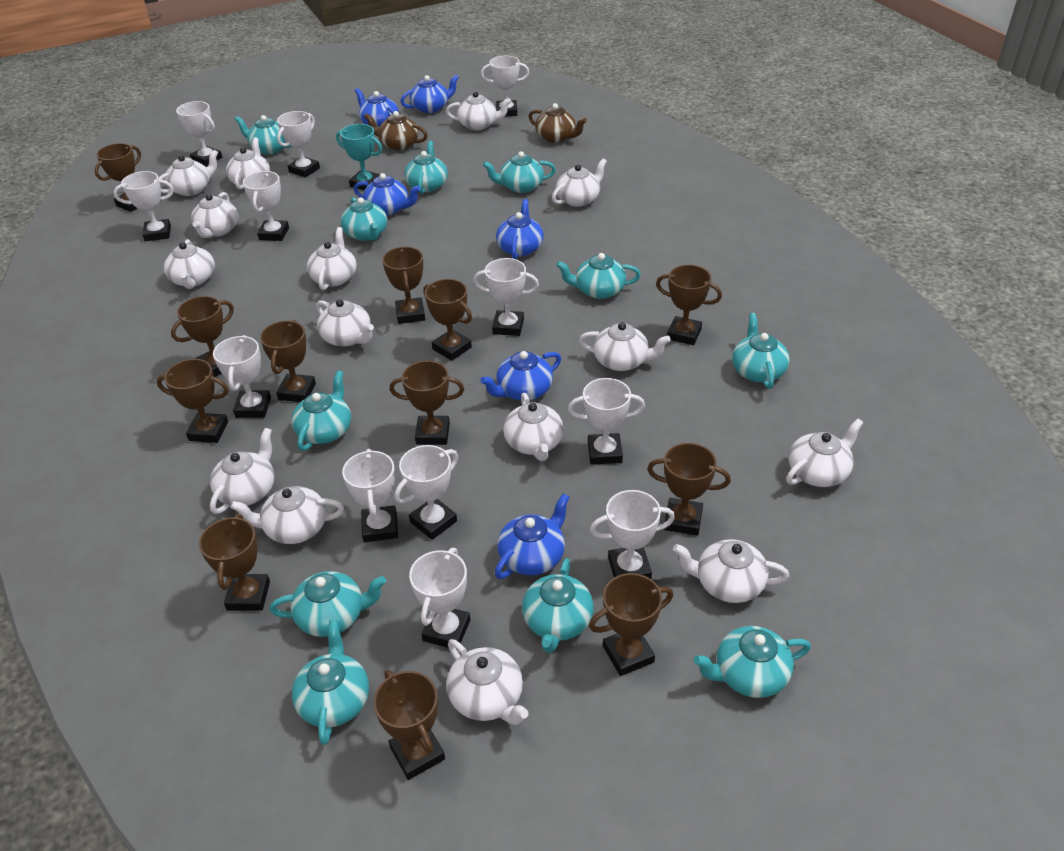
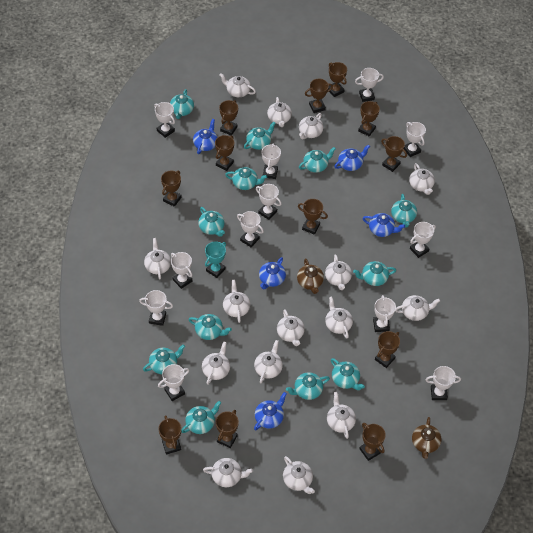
blue teapot: 6 -> 5
turquoise teapot: 11 -> 12

